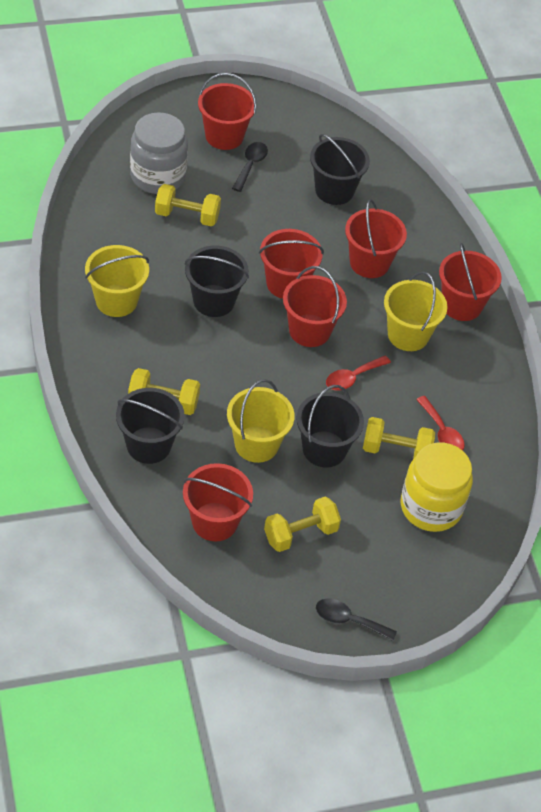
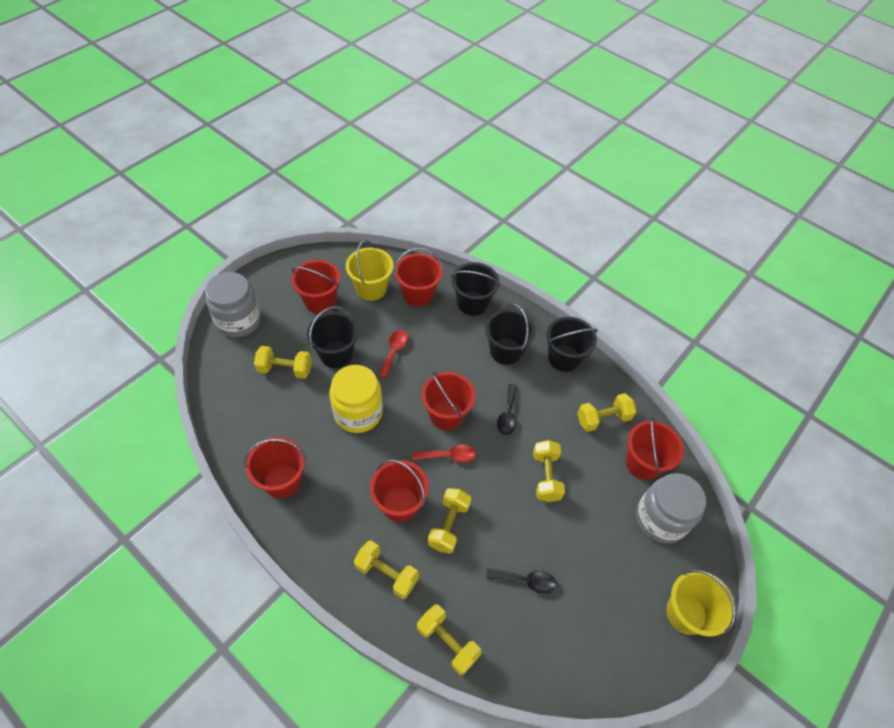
grey jar: 1 -> 2
yellow bucket: 3 -> 2
yellow dumbbell: 4 -> 6

